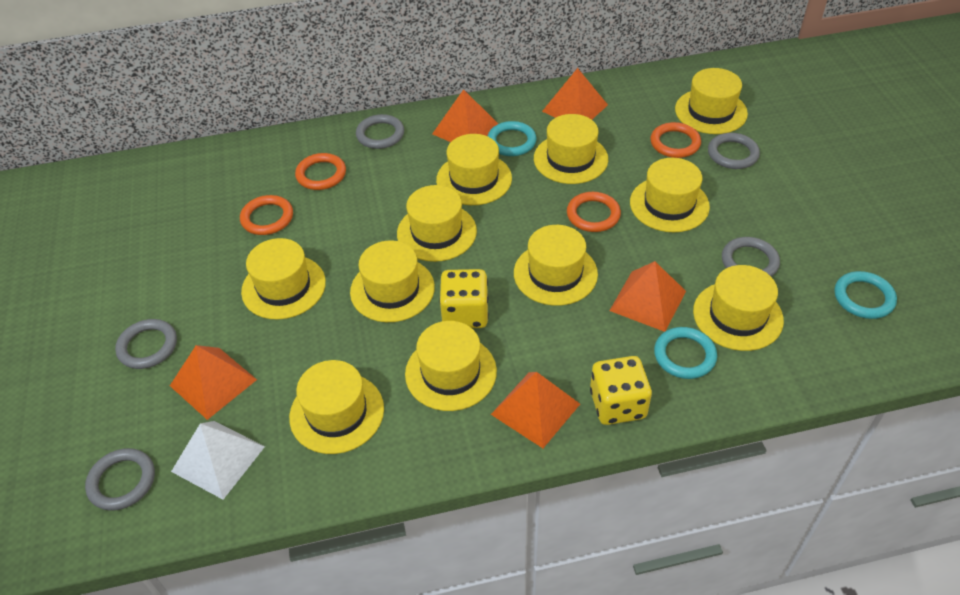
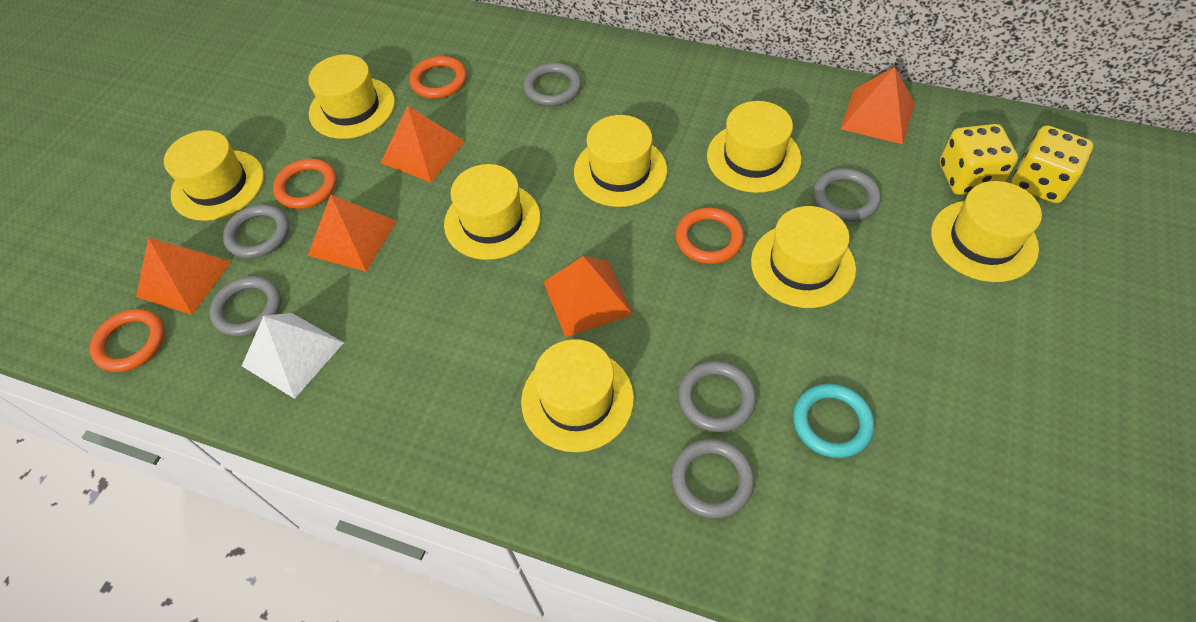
grey ring: 5 -> 6
turquoise ring: 3 -> 1
yellow hat: 11 -> 8

